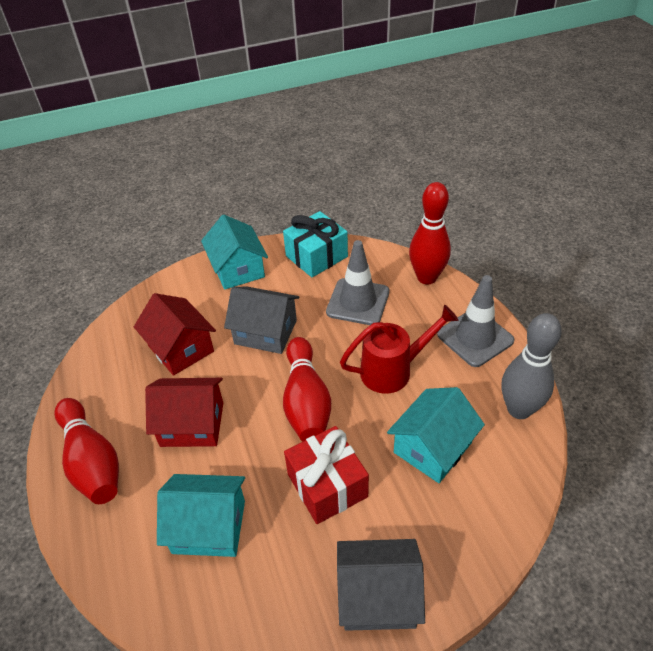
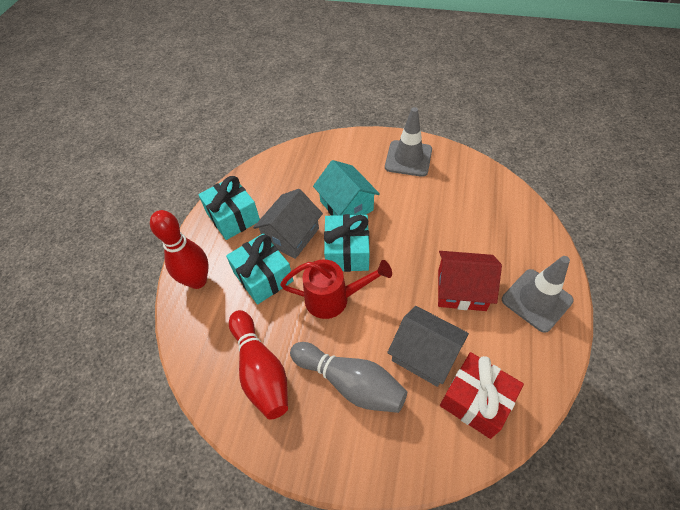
red bowling pin: 3 -> 2
red house: 2 -> 1
turquoise gift: 1 -> 3
turquoise house: 3 -> 1

